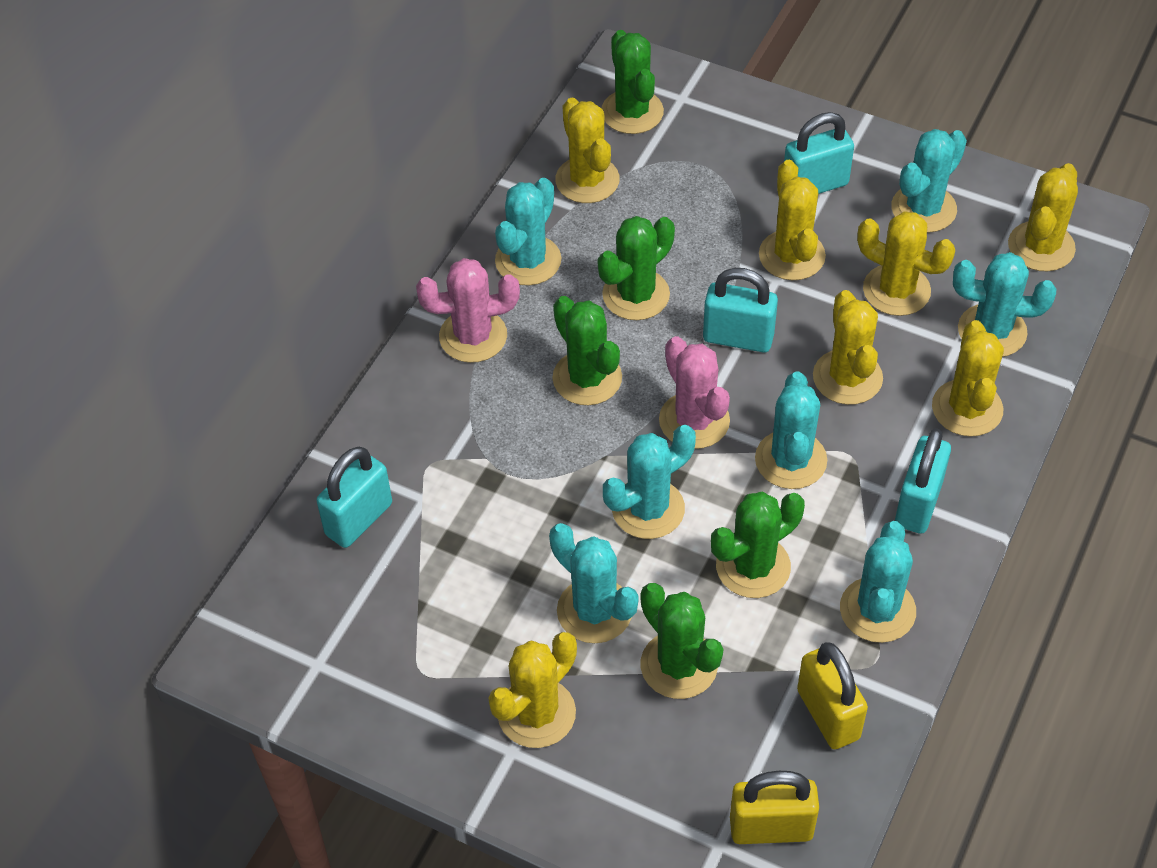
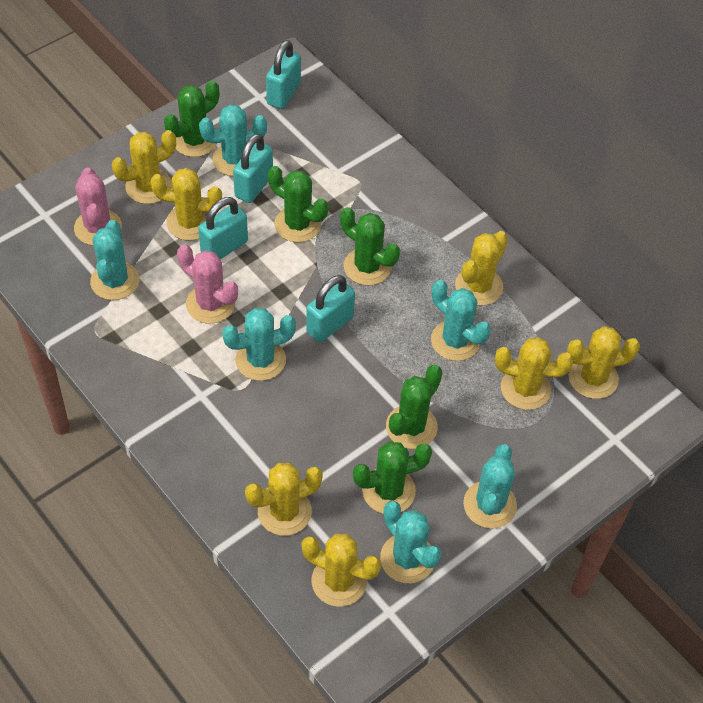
turquoise cactus: 7 -> 6
yellow padlock: 2 -> 0

